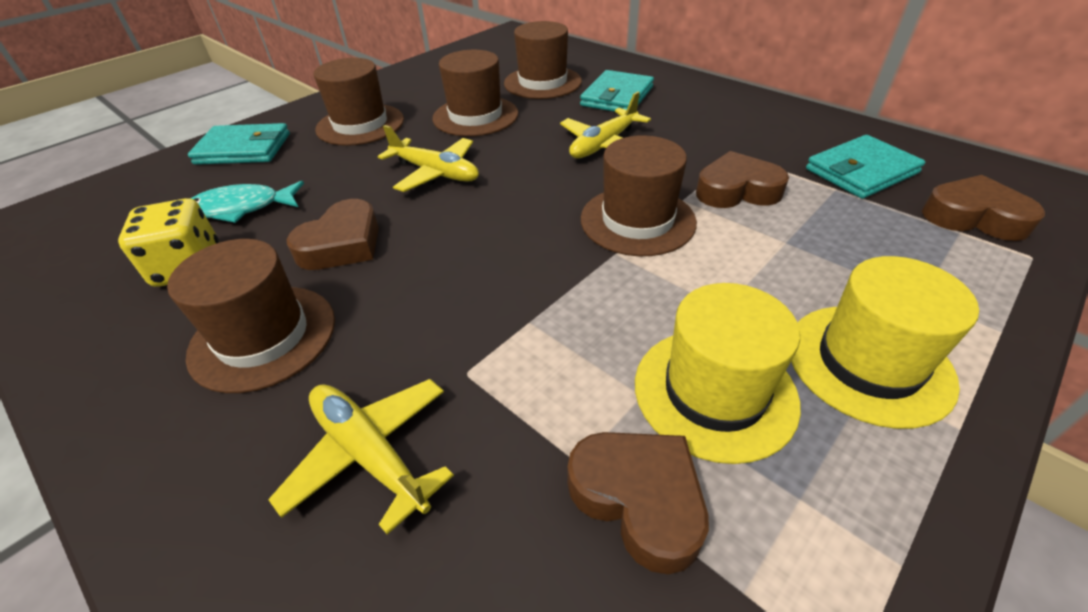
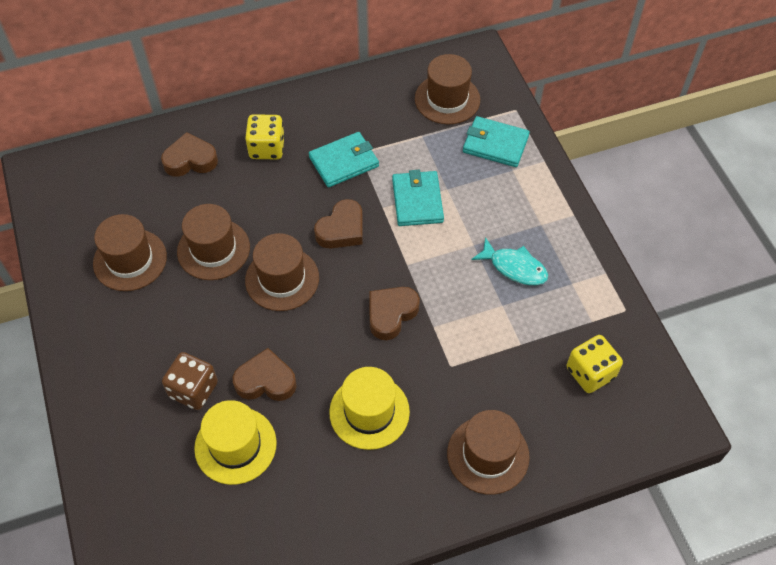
brown dice: 0 -> 1
yellow dice: 1 -> 2
yellow plane: 3 -> 0

